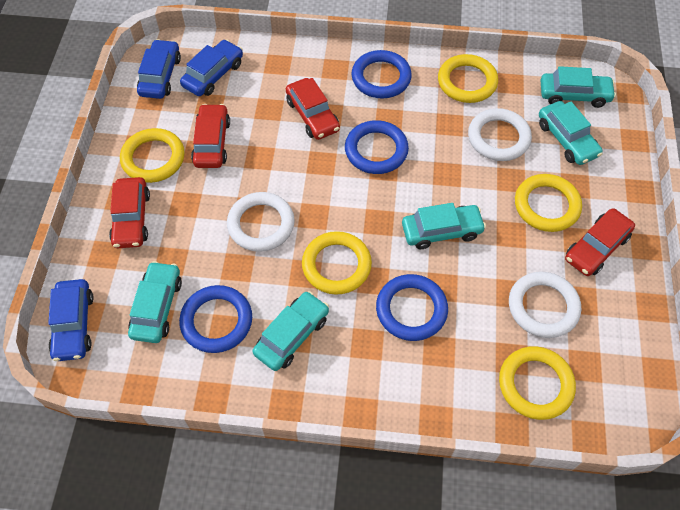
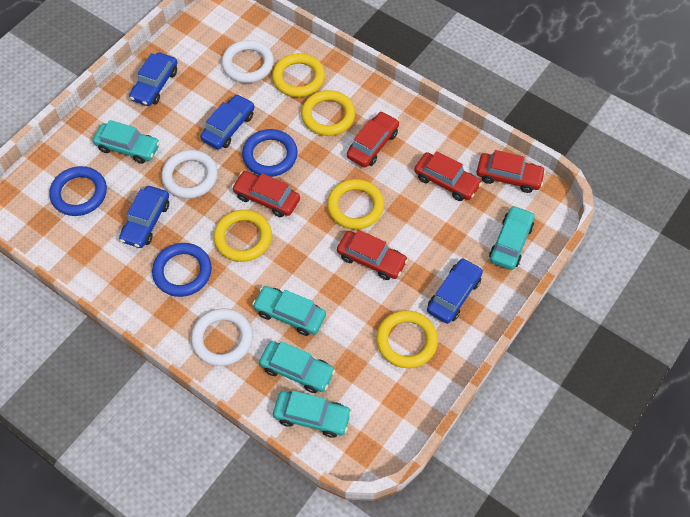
blue car: 3 -> 4
blue ring: 4 -> 3
red car: 4 -> 5

